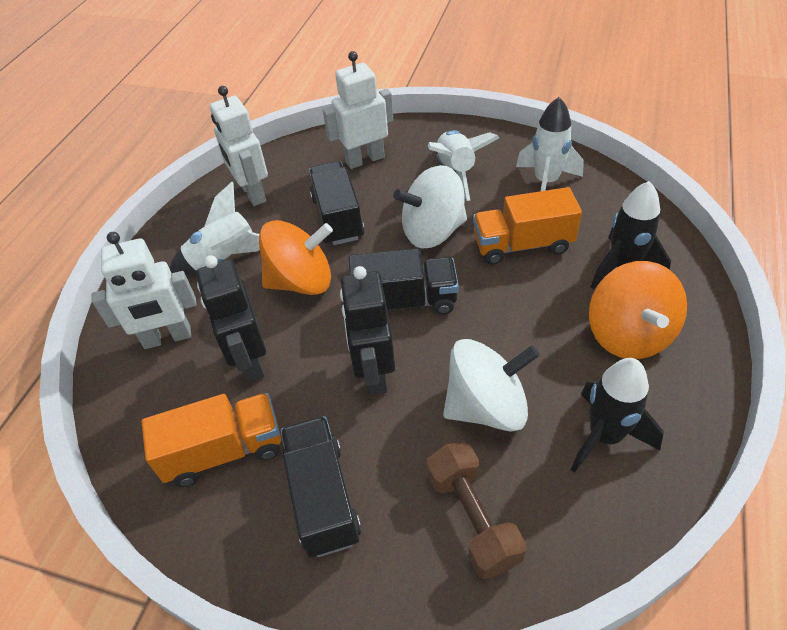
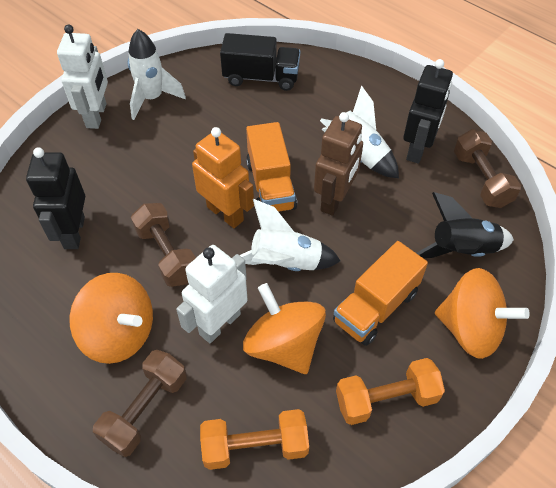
black rocket: 2 -> 1
black truck: 3 -> 1
brown dumbbell: 1 -> 3
brown robot: 0 -> 1
orange dumbbell: 0 -> 2
orange robot: 0 -> 1
orange spinning top: 2 -> 3
white robot: 3 -> 2
white spinning top: 2 -> 0

